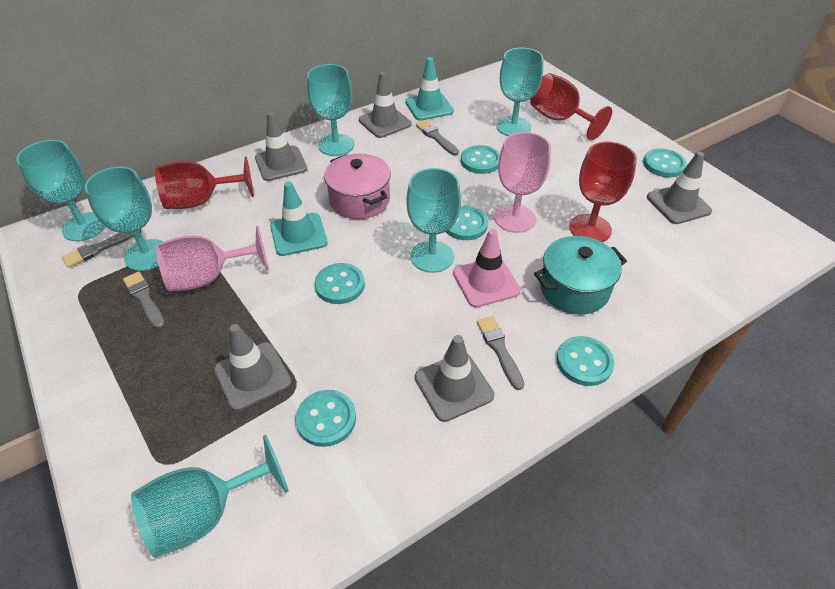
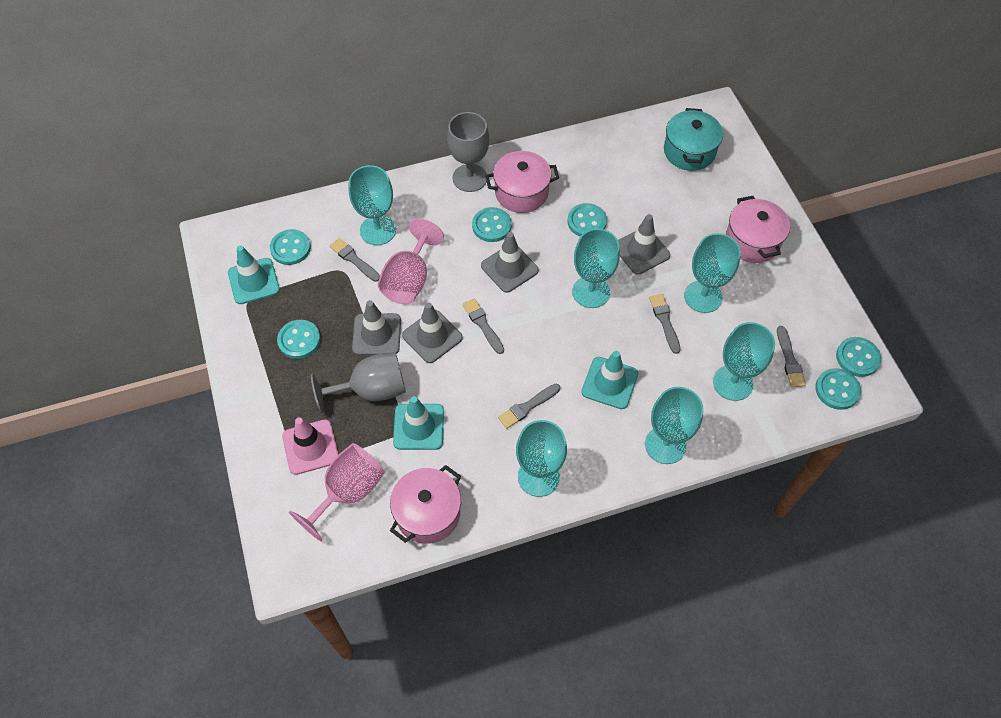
grey brush: 4 -> 5
grey goblet: 0 -> 2
grey traffic cone: 5 -> 4
pink pot: 1 -> 3
red goblet: 3 -> 0
turquoise traffic cone: 2 -> 3

